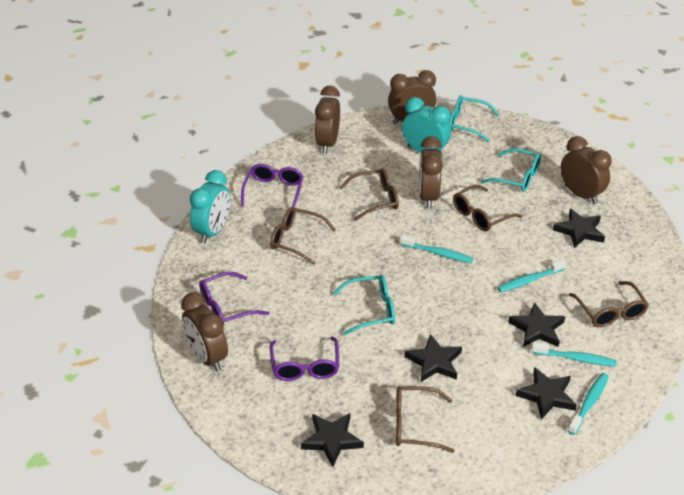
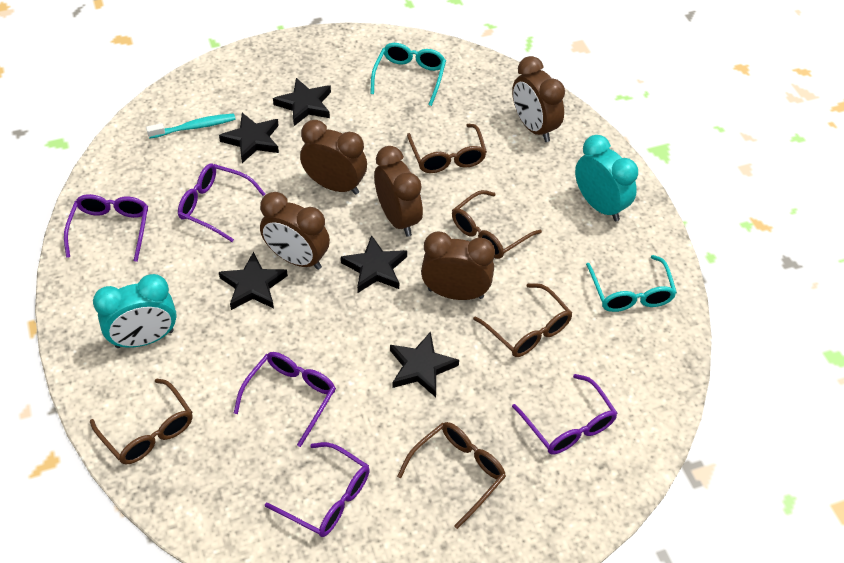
purple glasses: 3 -> 5
turquoise glasses: 3 -> 2
turquoise toothbrush: 4 -> 1

